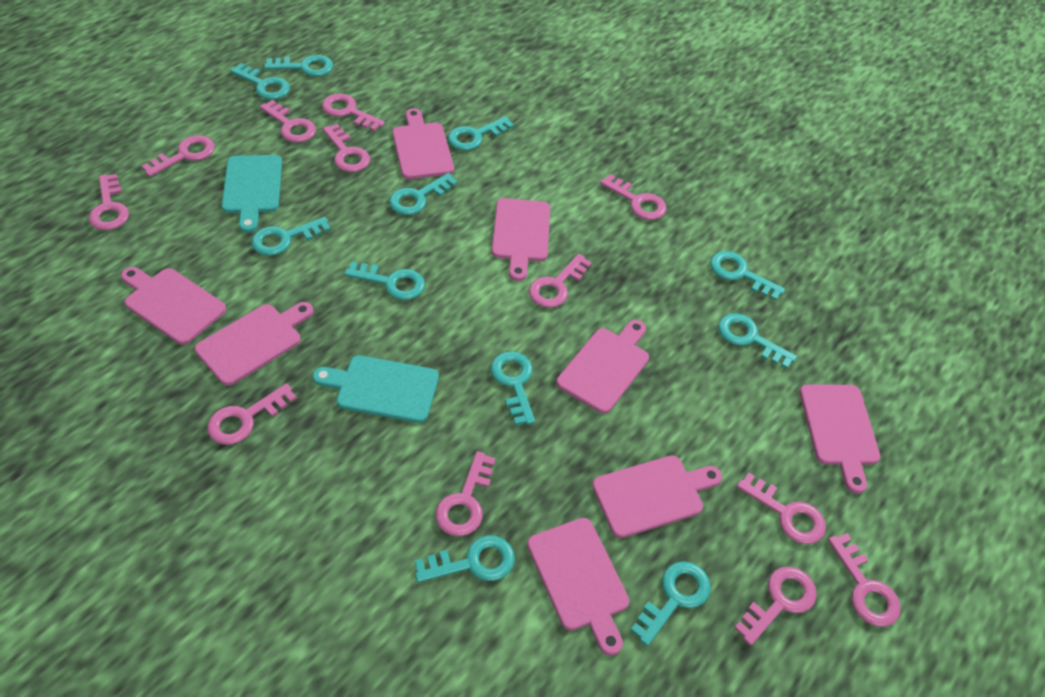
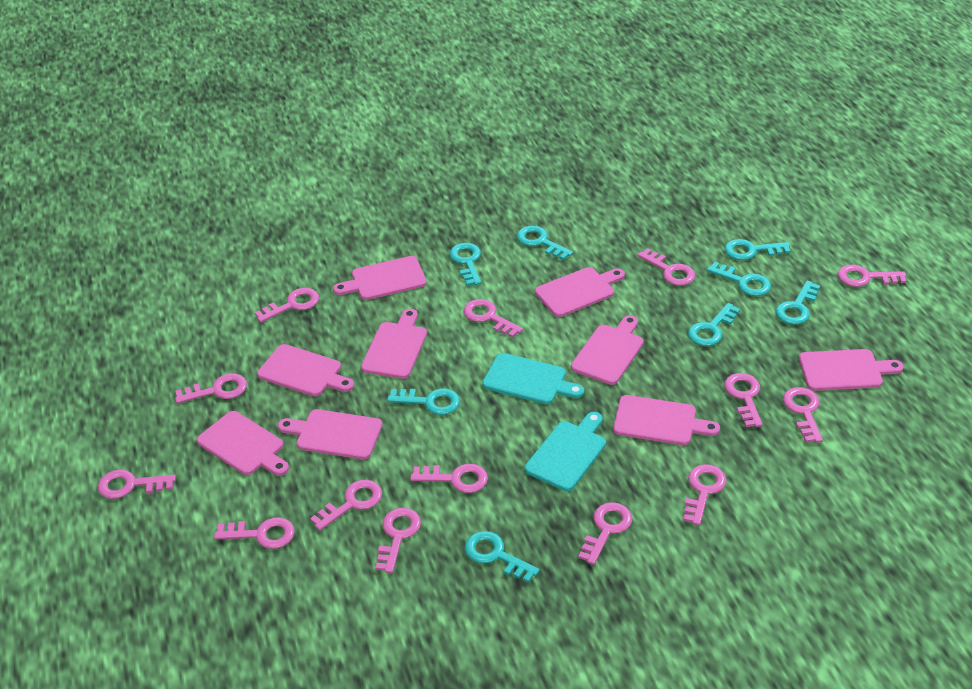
pink cutting board: 8 -> 9
pink key: 12 -> 14
turquoise key: 11 -> 8

